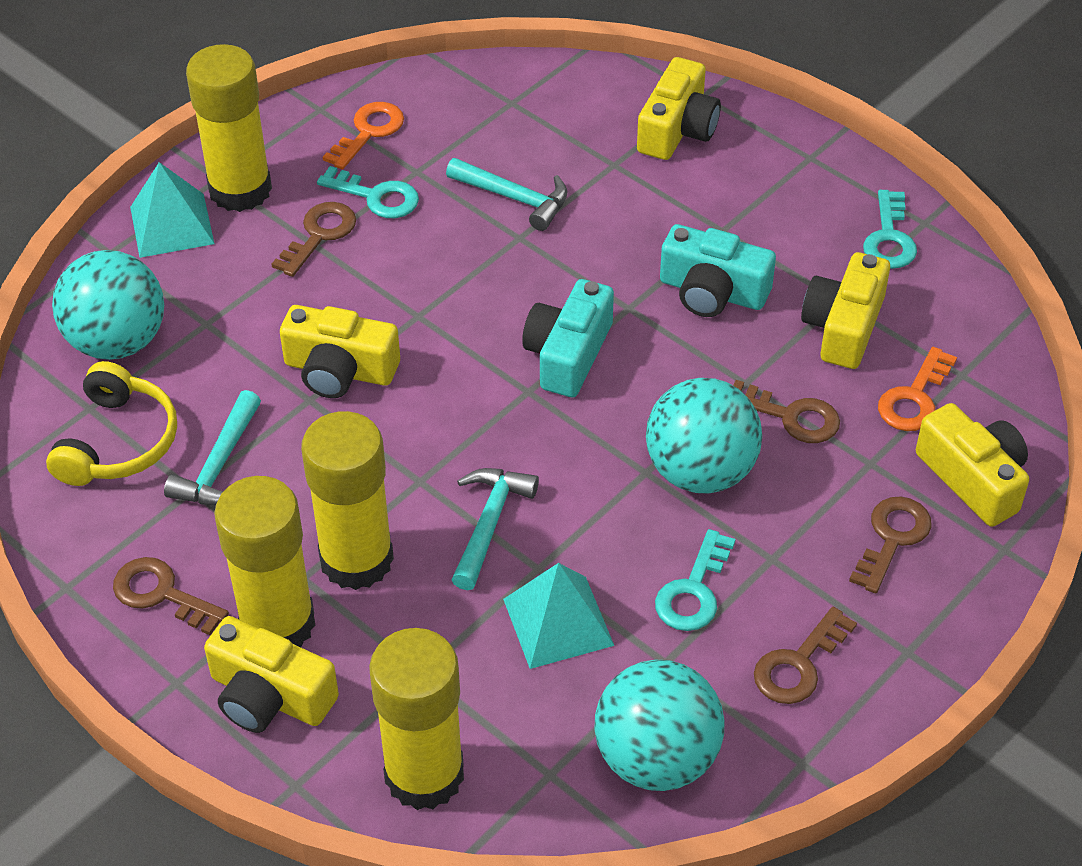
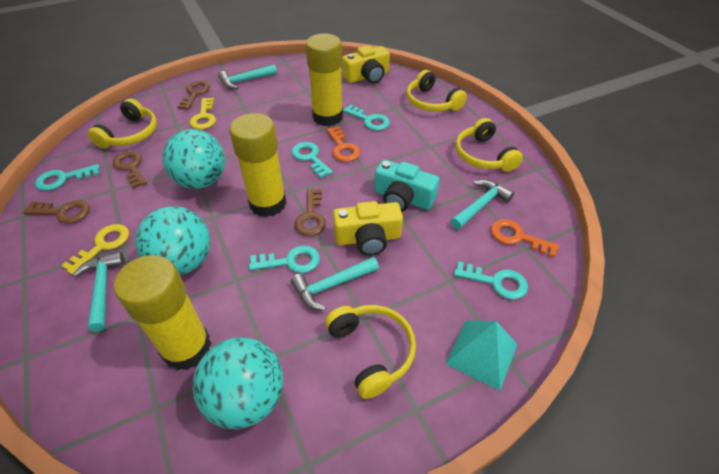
brown key: 5 -> 4
turquoise camera: 2 -> 1
turquoise hammer: 3 -> 4
turquoise key: 3 -> 5
turquoise pyramid: 2 -> 1
yellow camera: 5 -> 2
yellow glue stick: 4 -> 3
yellow headphones: 1 -> 4
yellow key: 0 -> 2

